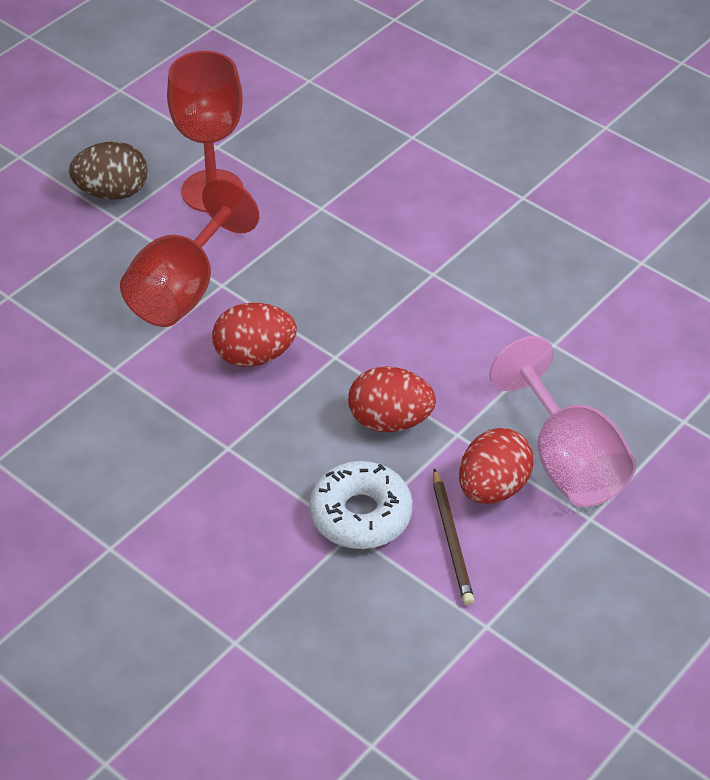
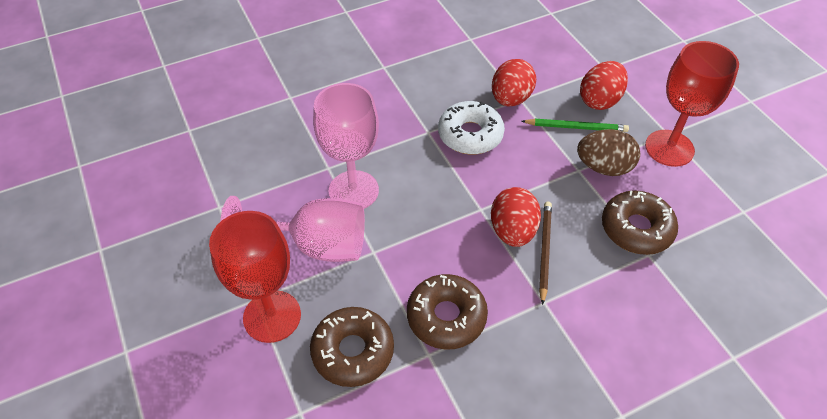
brown donut: 0 -> 3
green pencil: 0 -> 1
pink goblet: 1 -> 2

